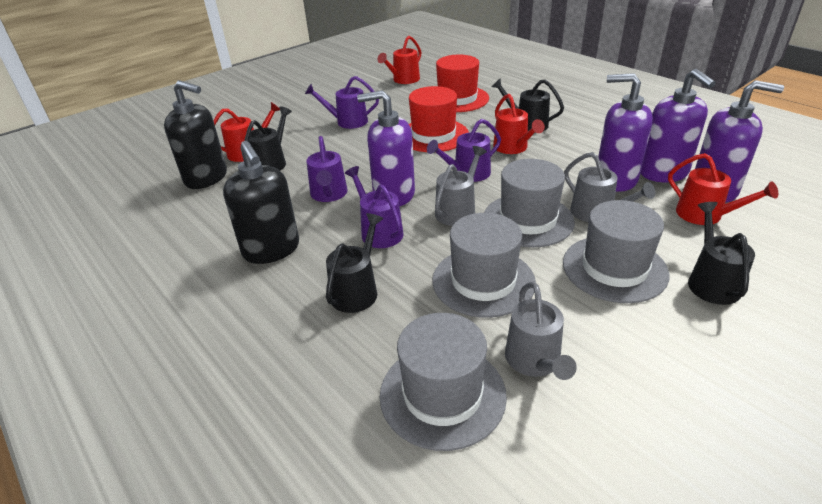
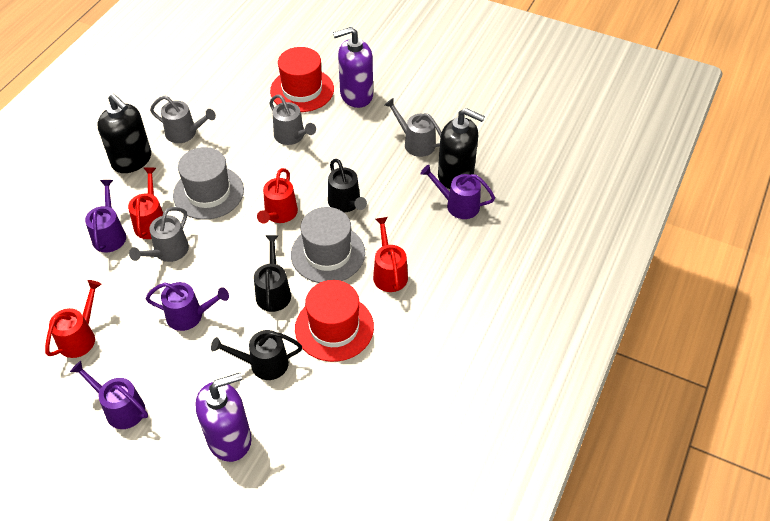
black watering can: 4 -> 3
grey hat: 4 -> 2
grey watering can: 3 -> 4
purple soap dispenser: 4 -> 2

